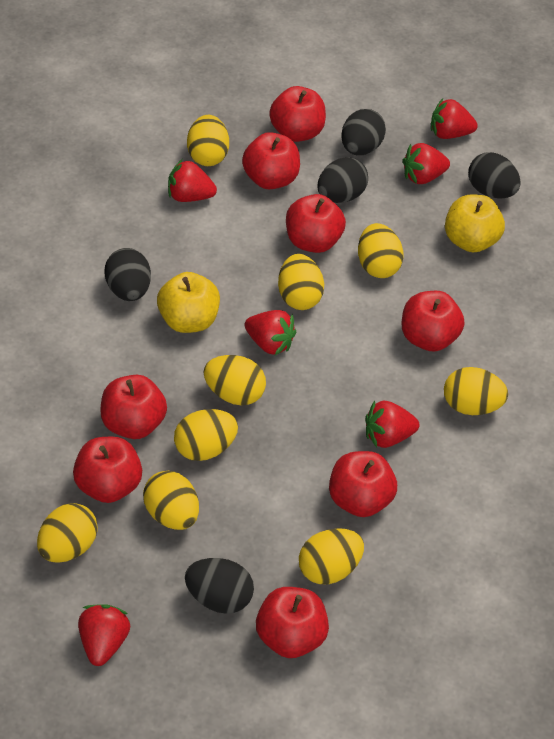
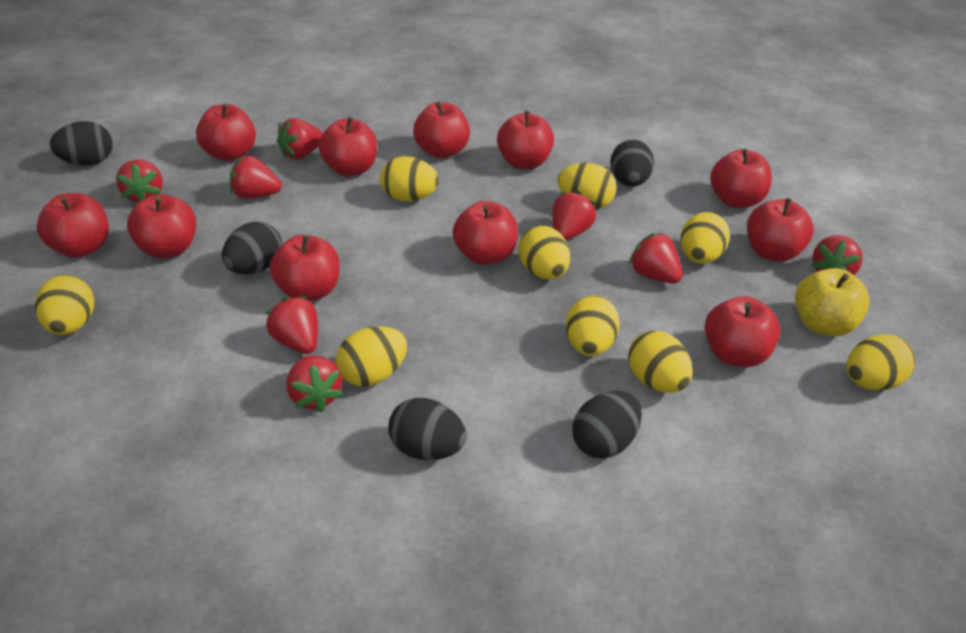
red apple: 8 -> 11
red strawberry: 6 -> 8
yellow apple: 2 -> 1

